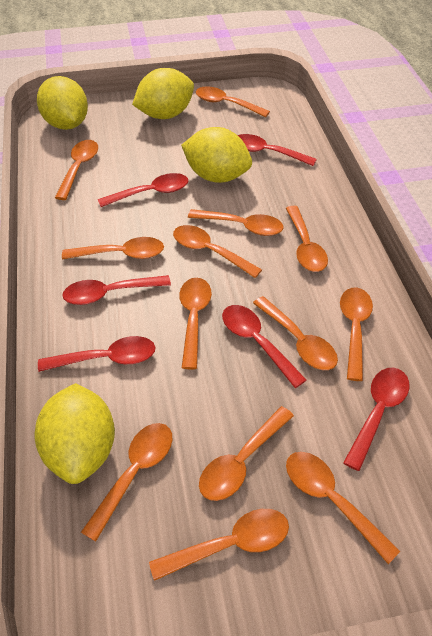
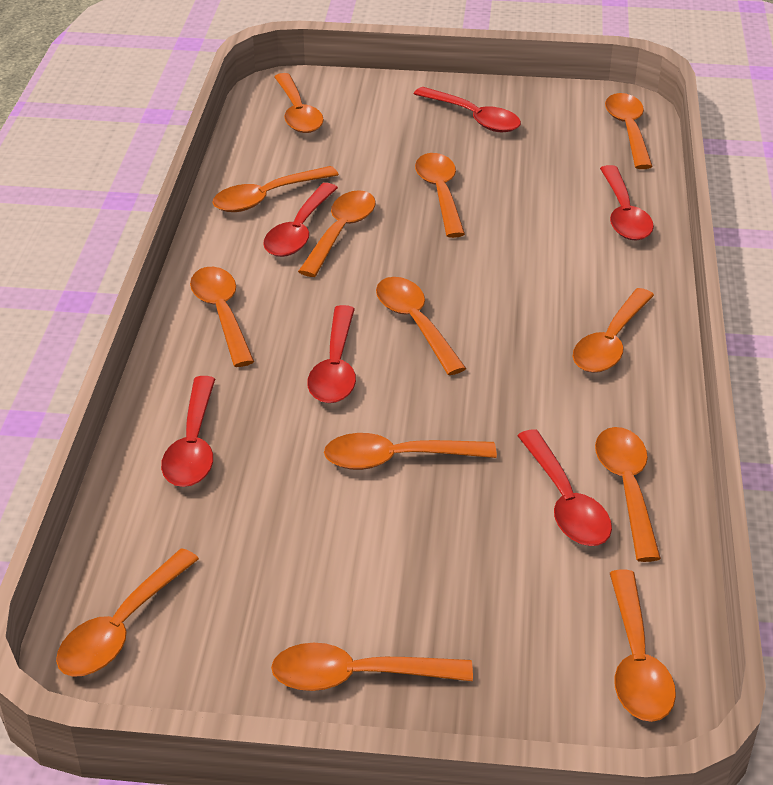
yellow lemon: 4 -> 0

